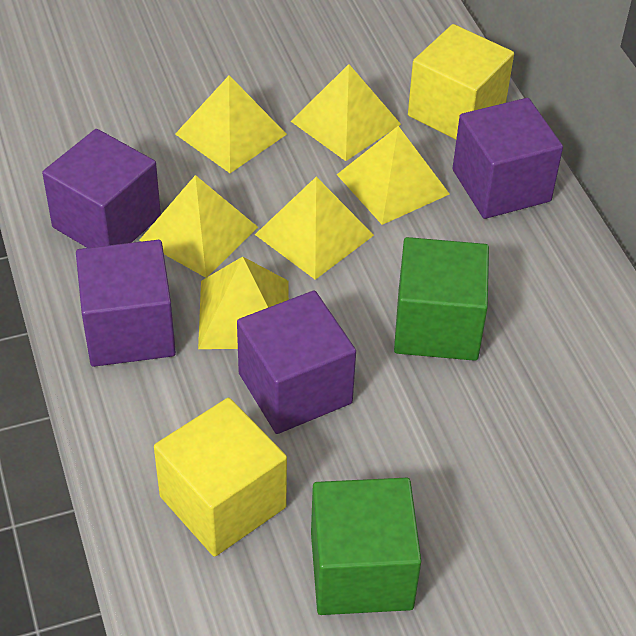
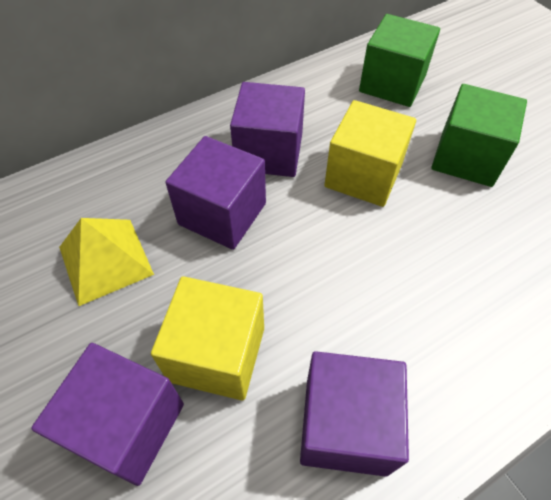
yellow pyramid: 6 -> 1

